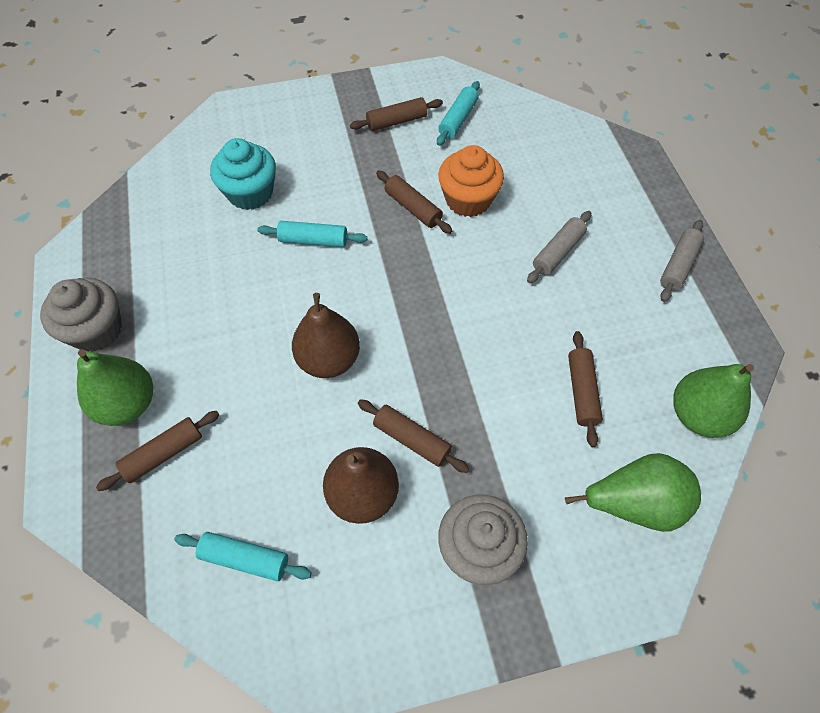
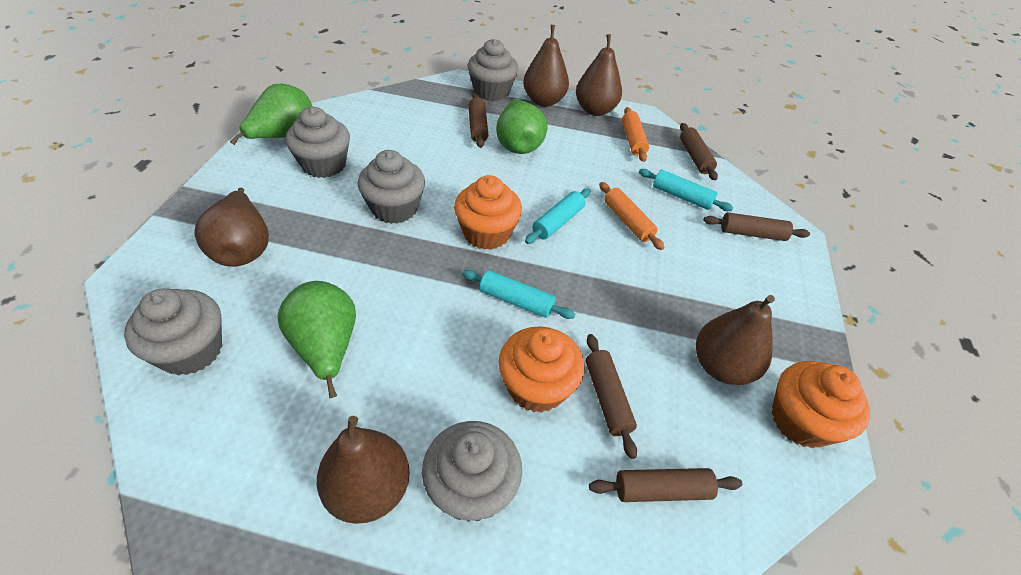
brown pear: 2 -> 5
grey cupcake: 2 -> 5
grey rolling pin: 2 -> 0
orange cupcake: 1 -> 3
orange rolling pin: 0 -> 2
turquoise cupcake: 1 -> 0

